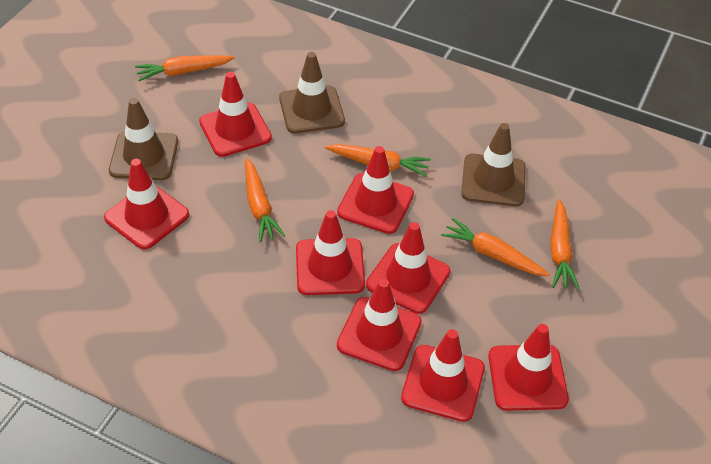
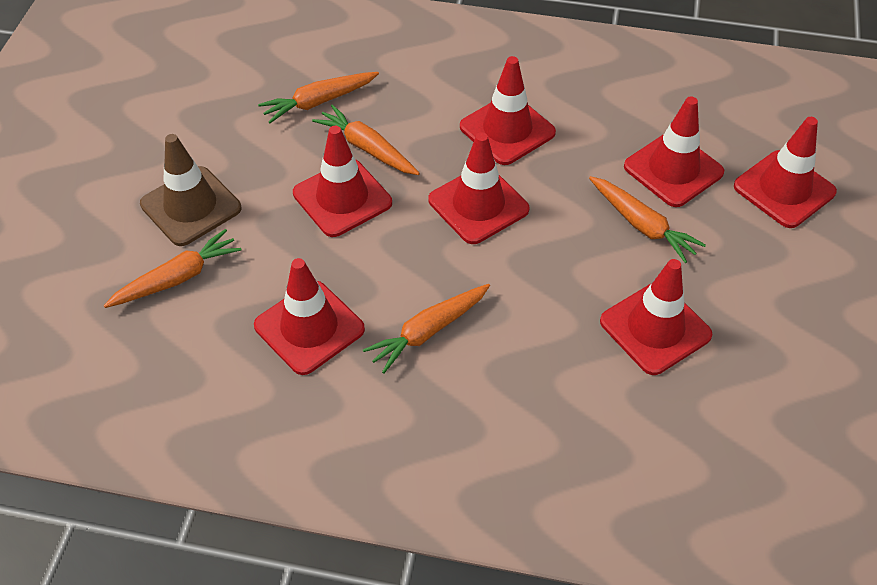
brown traffic cone: 3 -> 1
red traffic cone: 8 -> 7

